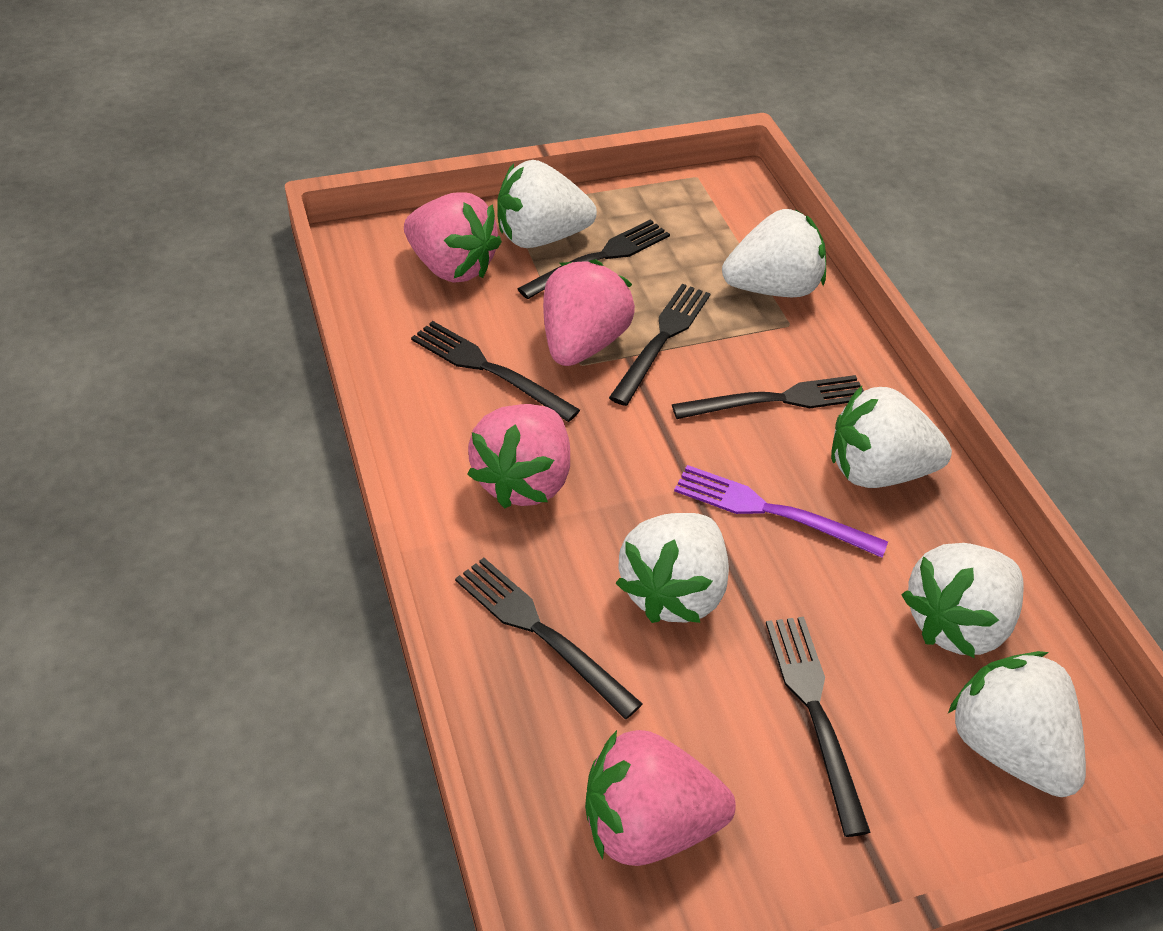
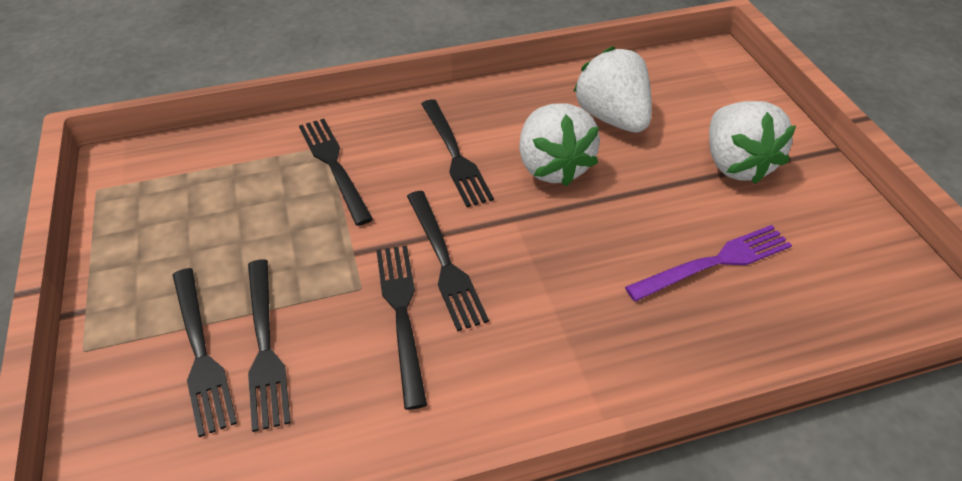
pink strawberry: 4 -> 0
white strawberry: 6 -> 3

